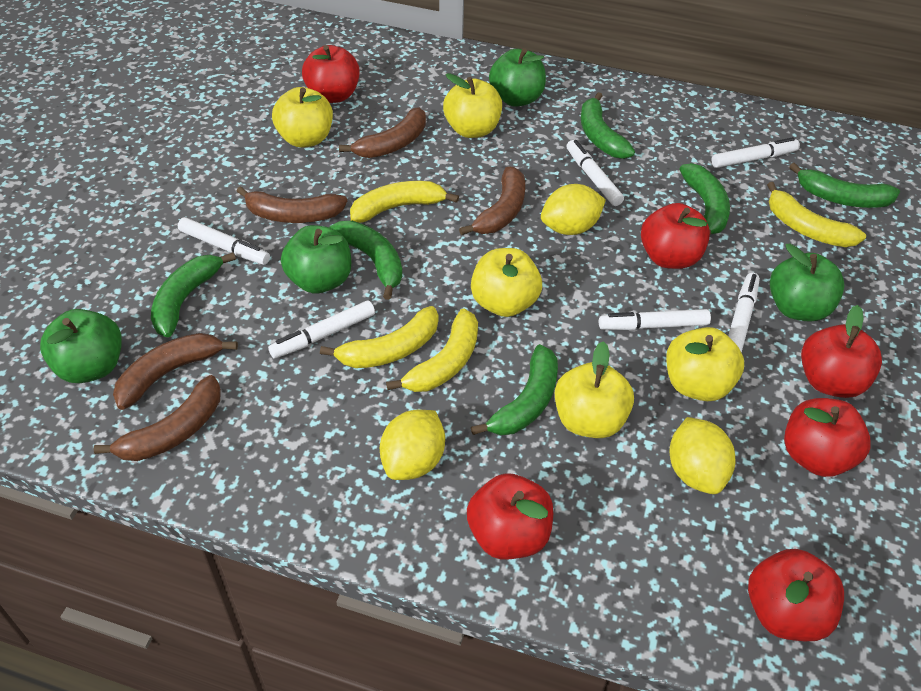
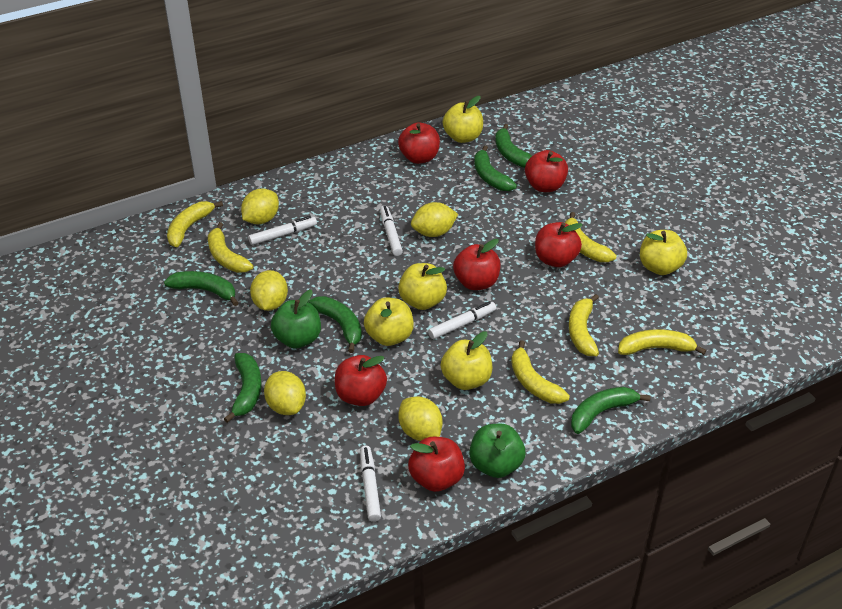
brown banana: 5 -> 0
green apple: 4 -> 2
white marker: 6 -> 4
yellow banana: 4 -> 6
yellow lemon: 3 -> 5

